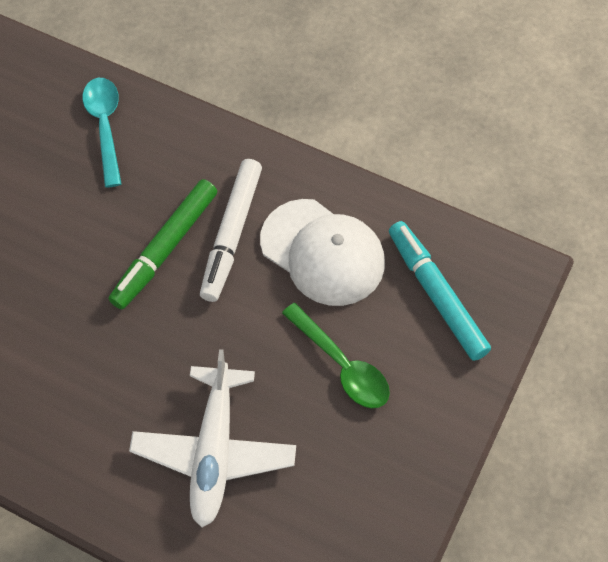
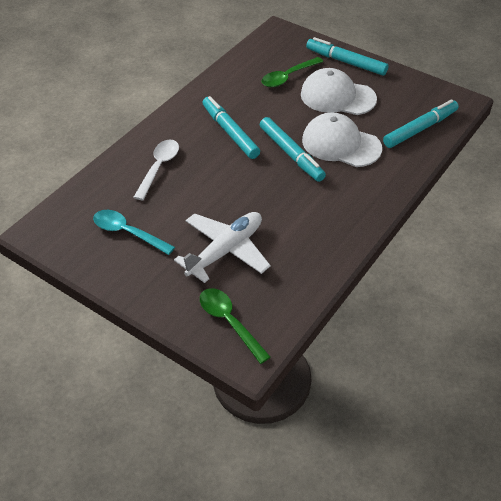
green marker: 1 -> 0
green spoon: 1 -> 2
turquoise marker: 1 -> 4
white cap: 1 -> 2
white marker: 1 -> 0
white spoon: 0 -> 1

